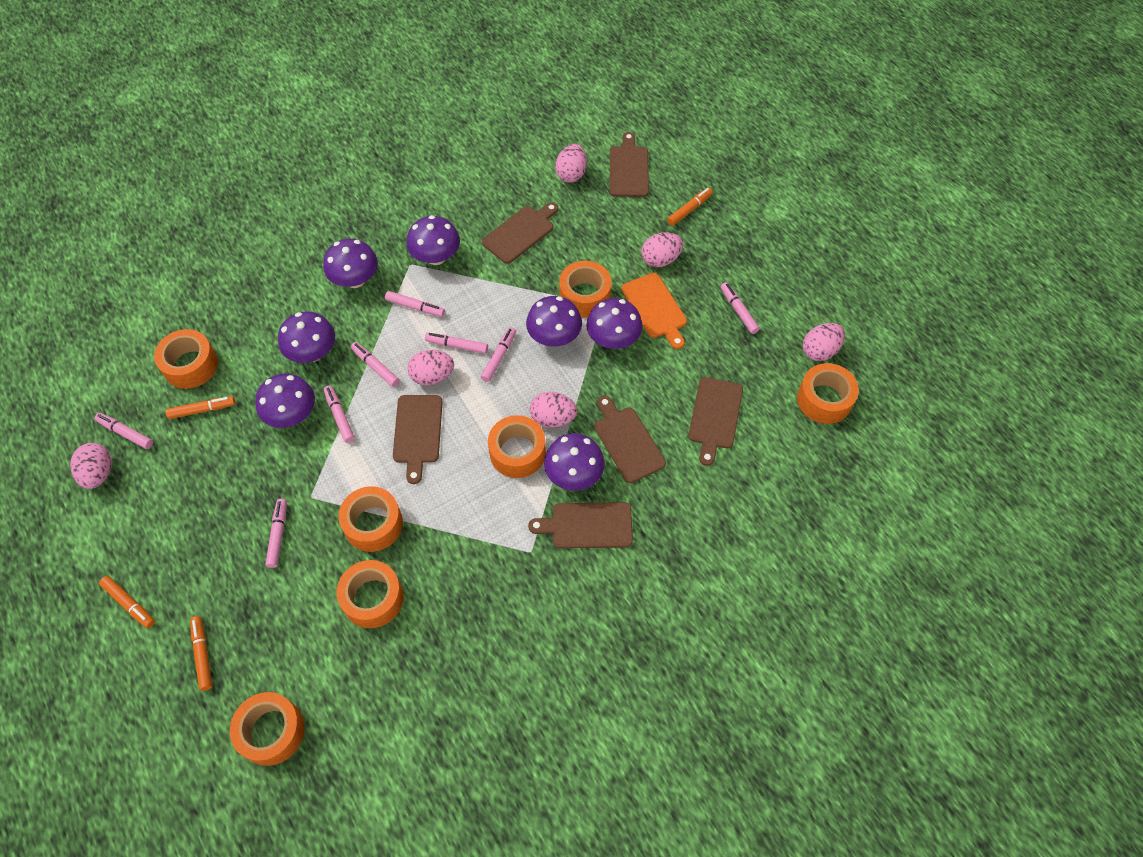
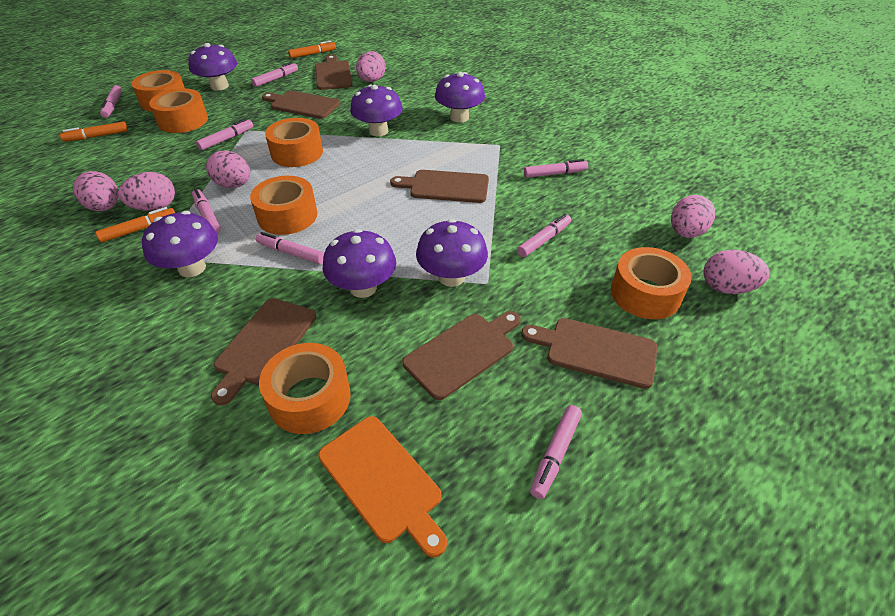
orange marker: 4 -> 3
orange tape: 7 -> 6
purple mushroom: 7 -> 6

